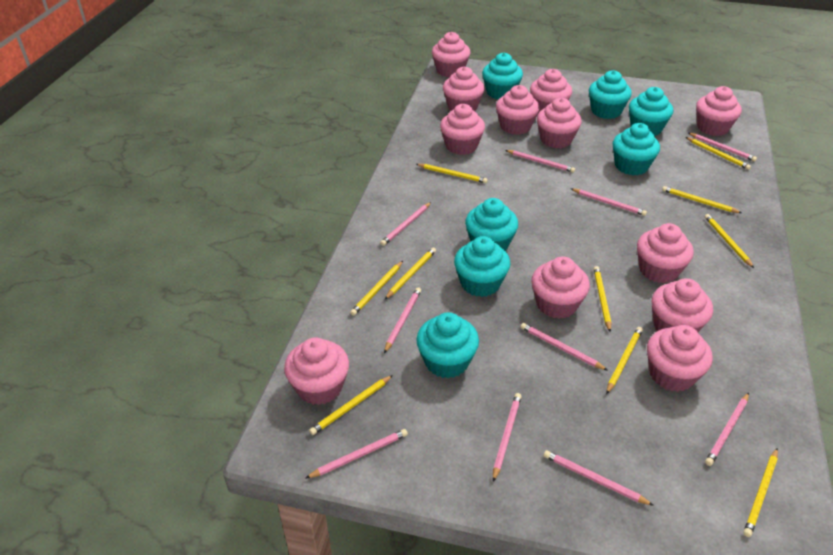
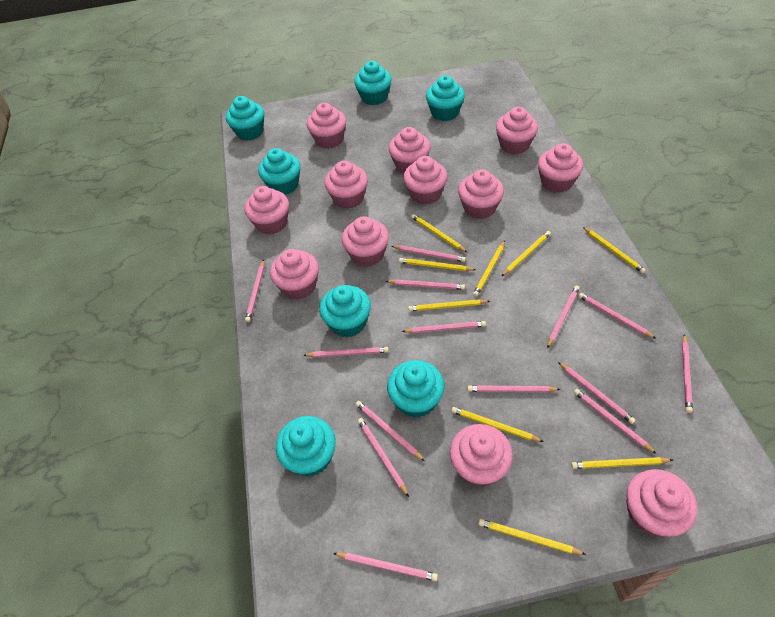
pink pencil: 10 -> 14
yellow pencil: 10 -> 9

